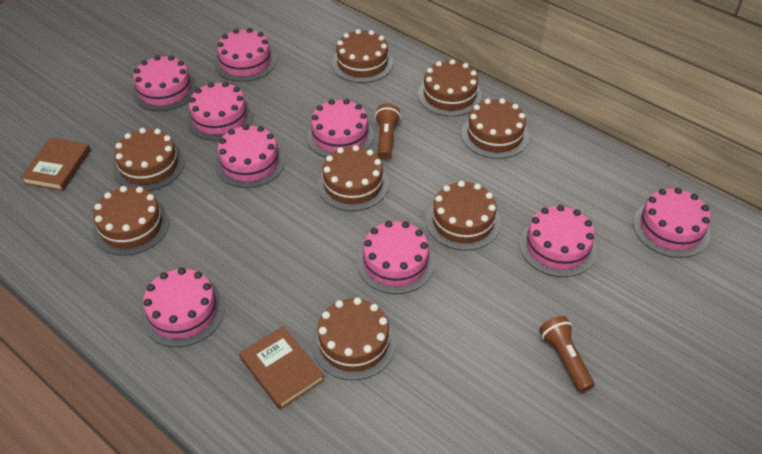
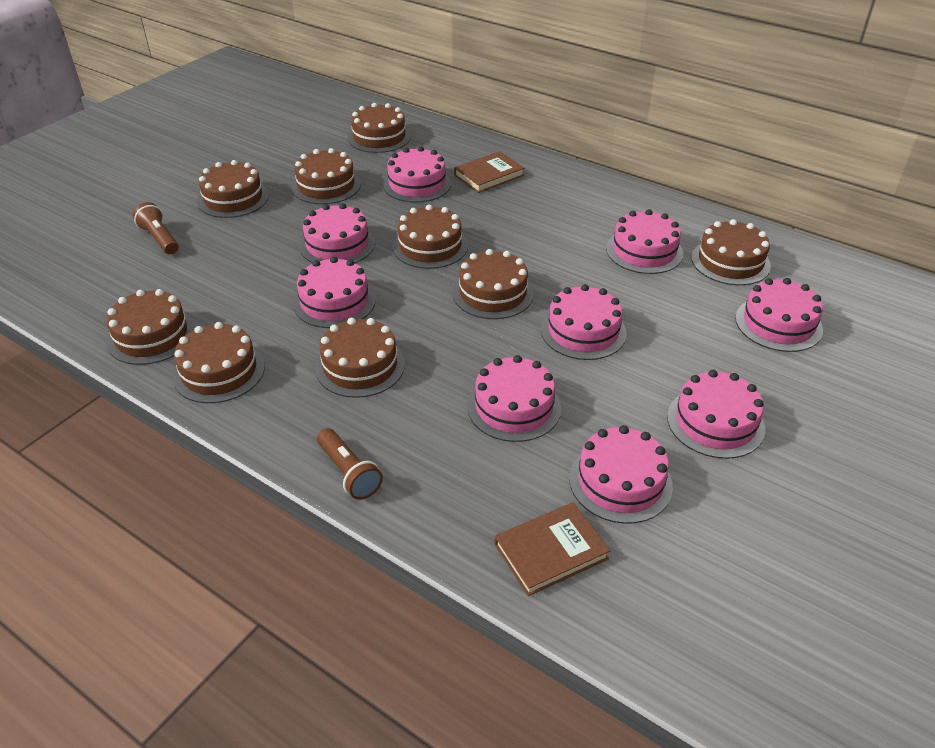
brown cake: 8 -> 9

